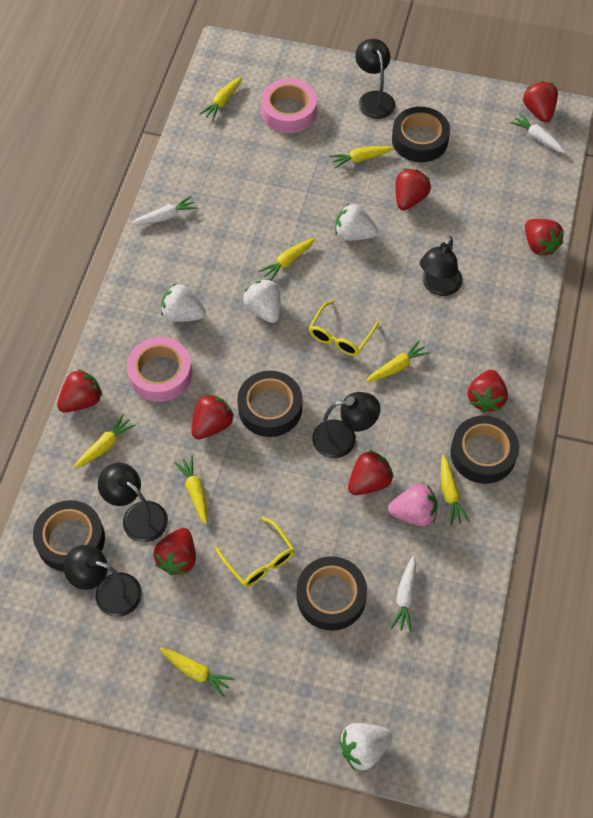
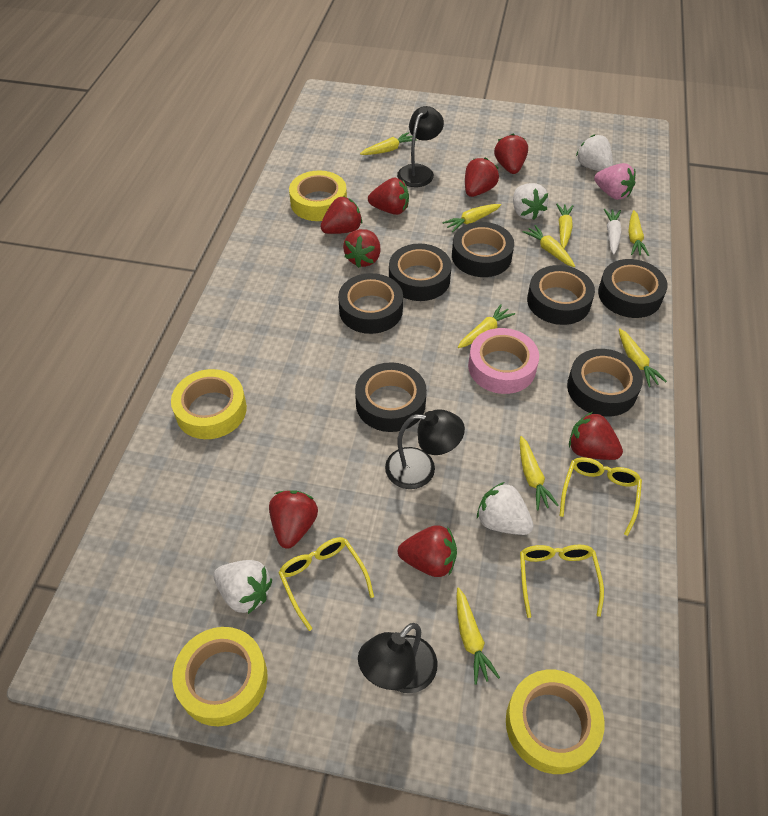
black lamp: 5 -> 3
black tape: 5 -> 7
pink tape: 2 -> 1
white carrot: 3 -> 1
yellow carrot: 8 -> 9
yellow glasses: 2 -> 3
yellow tape: 0 -> 4

